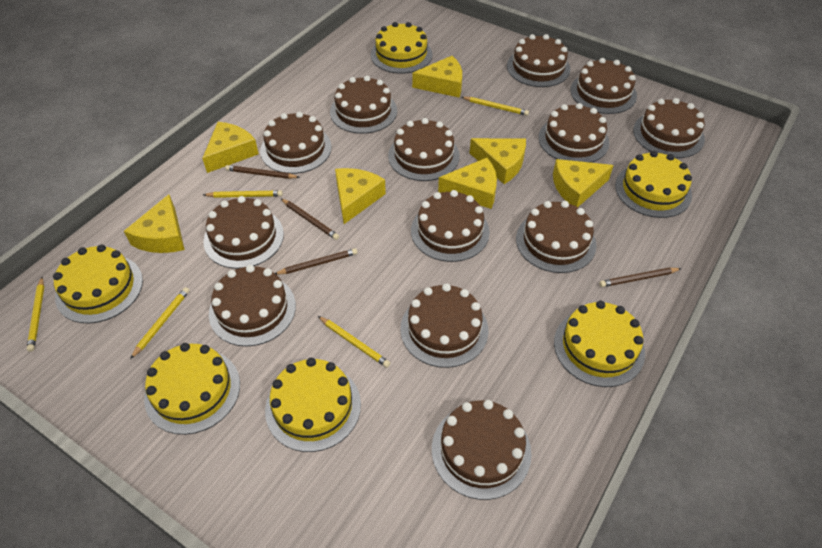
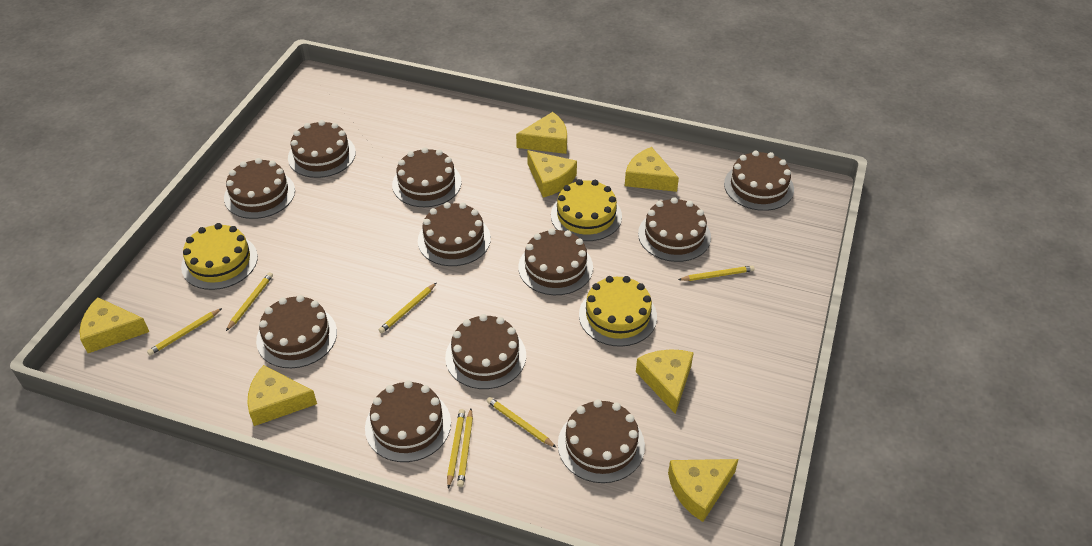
brown cake: 13 -> 11
brown pencil: 4 -> 0
yellow cake: 6 -> 3
yellow pencil: 5 -> 7

